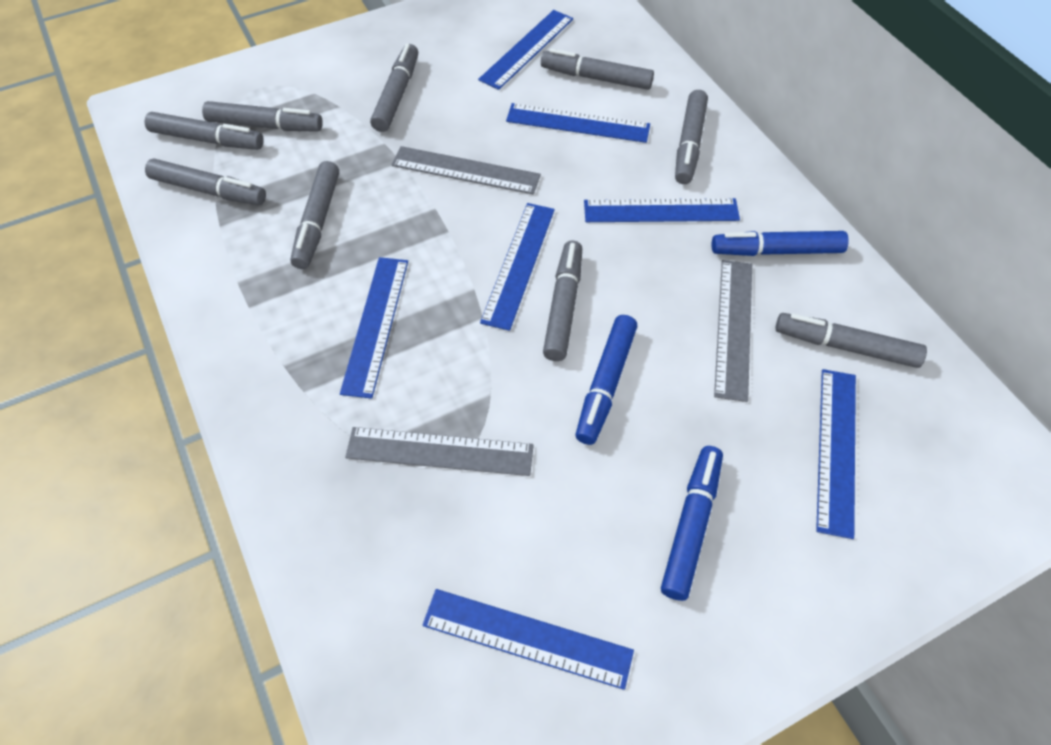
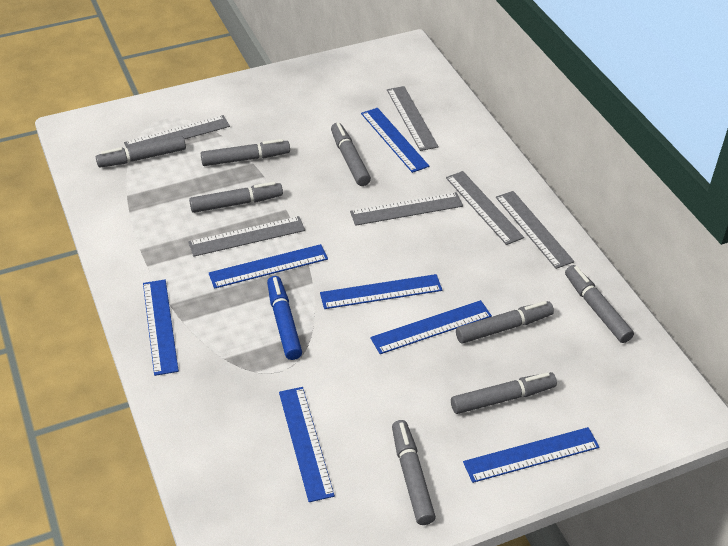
blue marker: 3 -> 1
grey marker: 9 -> 8
grey ruler: 3 -> 6

